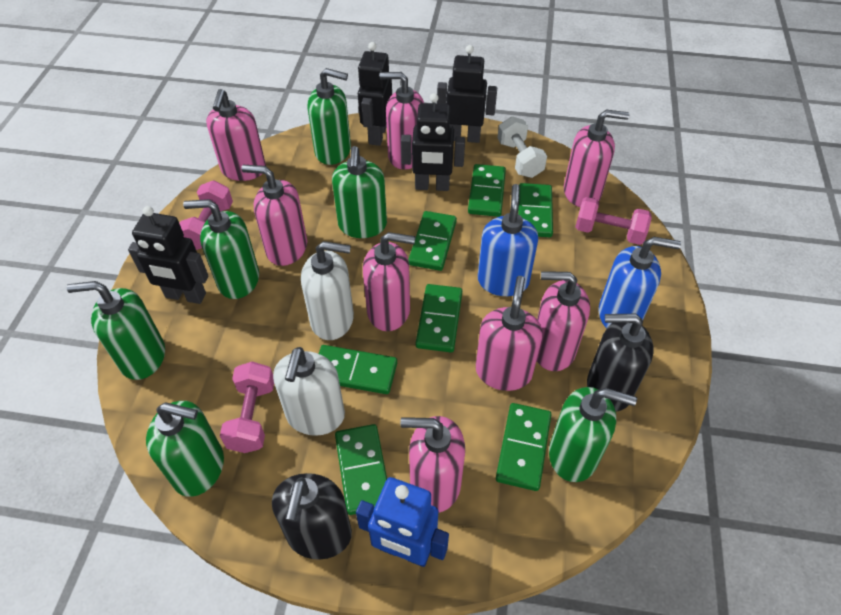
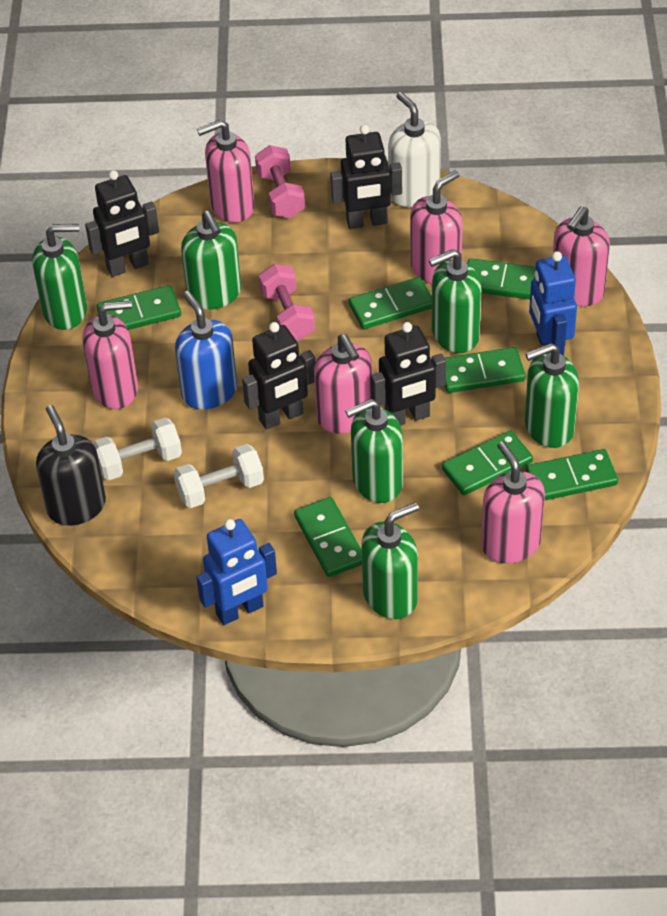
black soap dispenser: 2 -> 1
blue robot: 1 -> 2
blue soap dispenser: 2 -> 1
pink dumbbell: 3 -> 2
pink soap dispenser: 8 -> 6
white dumbbell: 1 -> 2
white soap dispenser: 2 -> 1

